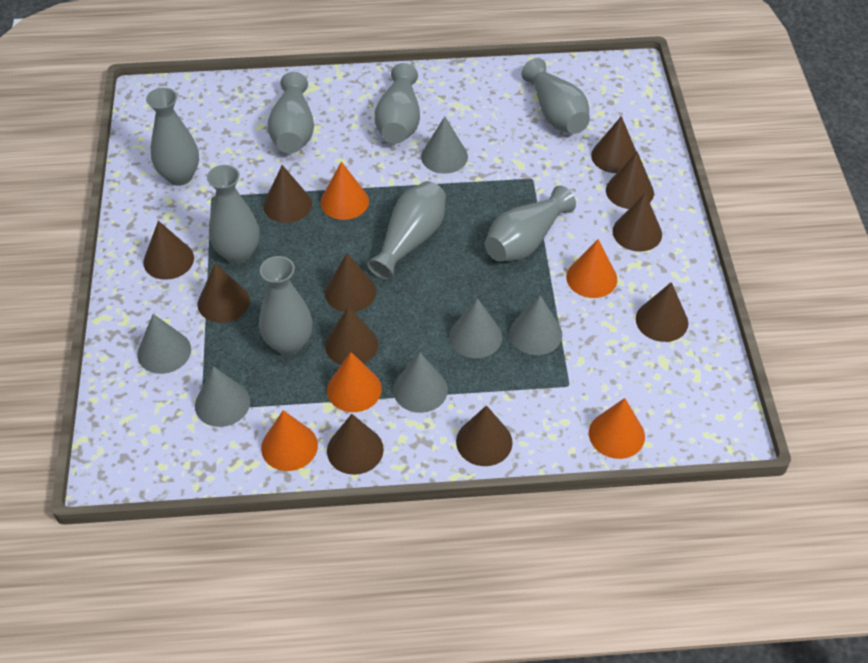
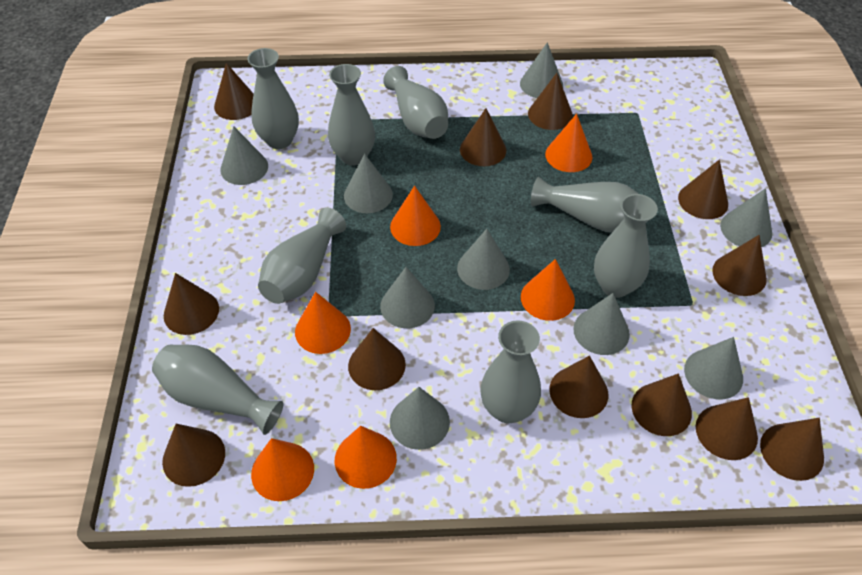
brown cone: 11 -> 12
grey cone: 6 -> 9
orange cone: 5 -> 6

